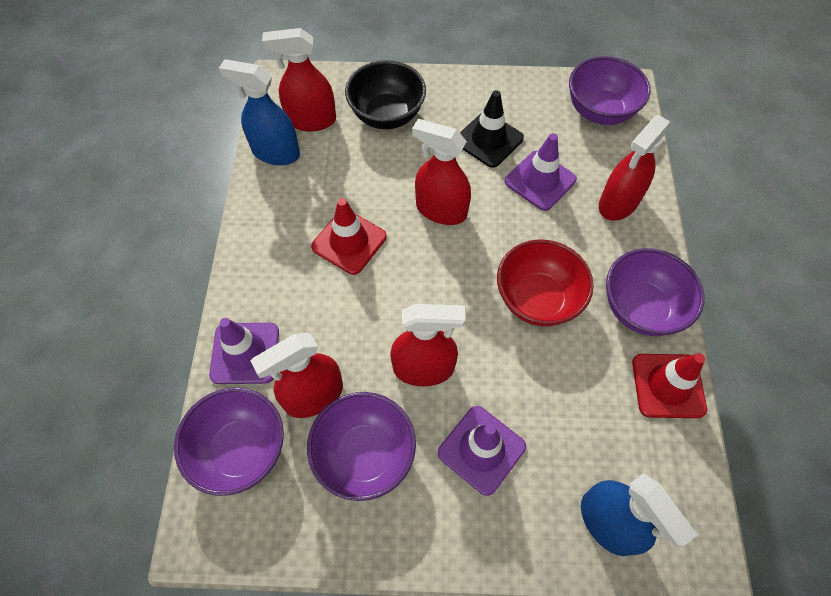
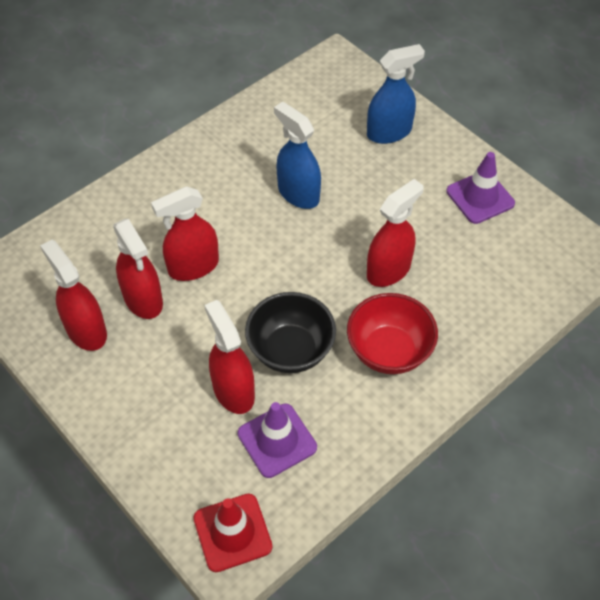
black traffic cone: 1 -> 0
purple bowl: 4 -> 0
purple traffic cone: 3 -> 2
red traffic cone: 2 -> 1

